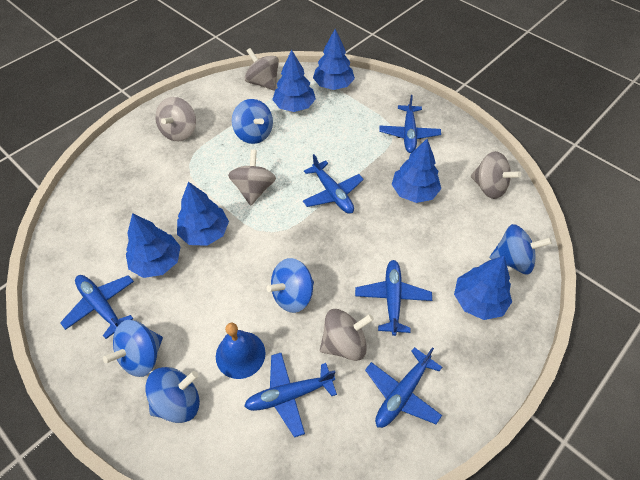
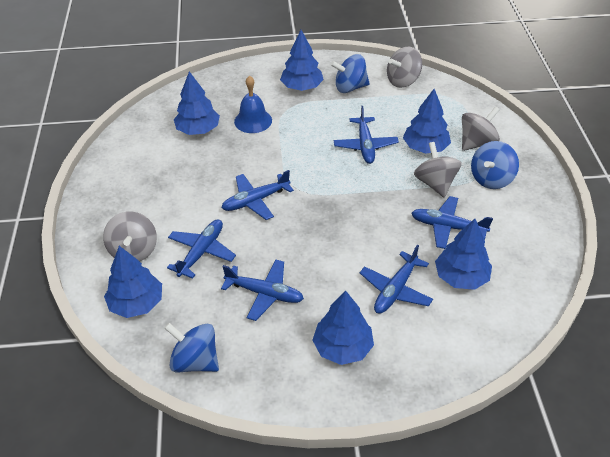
blue spinning top: 5 -> 3
grey spinning top: 5 -> 4

